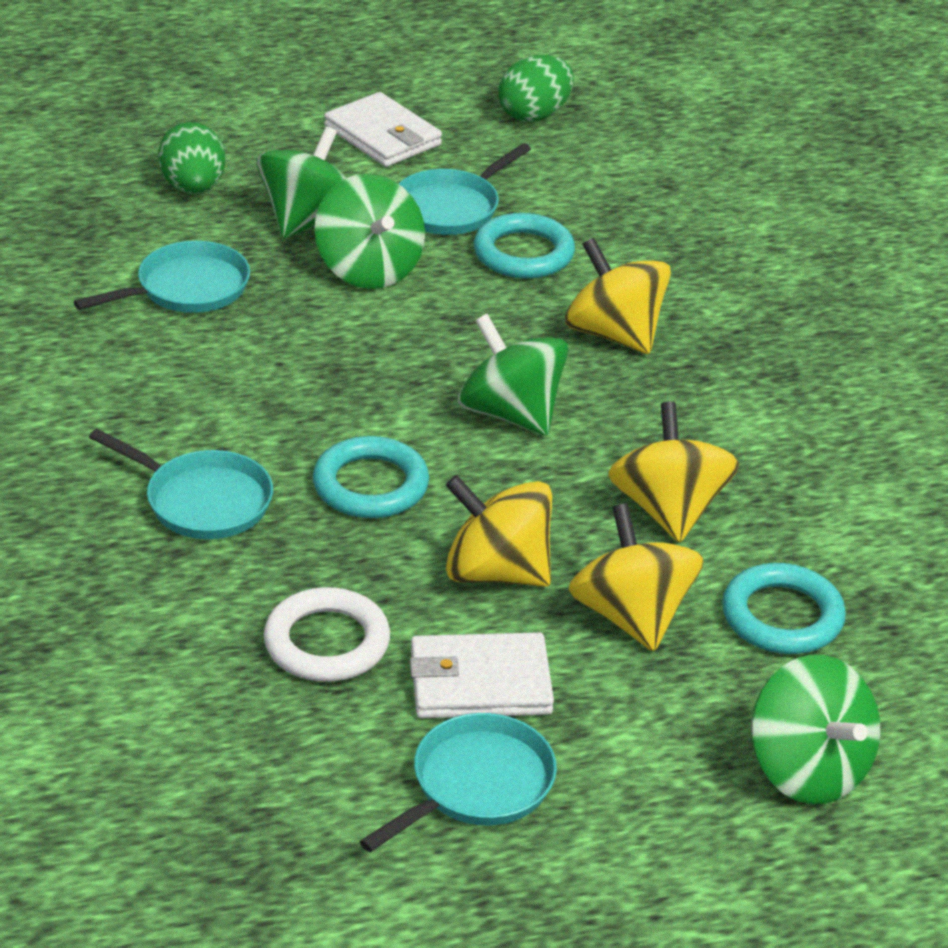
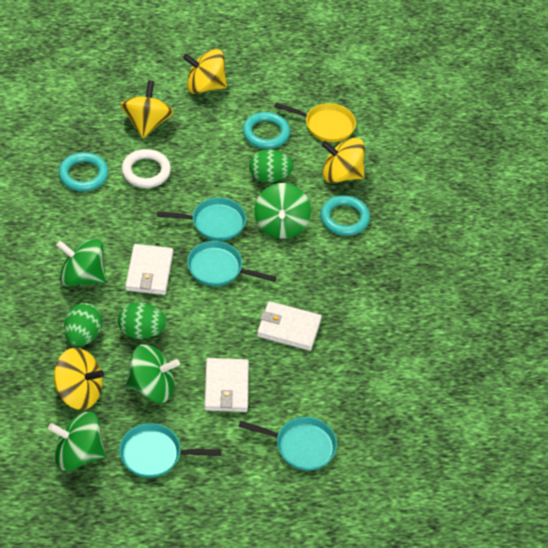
green egg: 2 -> 3
white wallet: 2 -> 3
yellow pan: 0 -> 1

